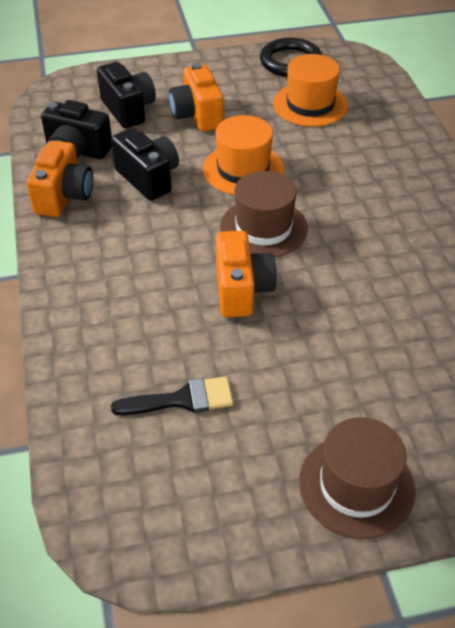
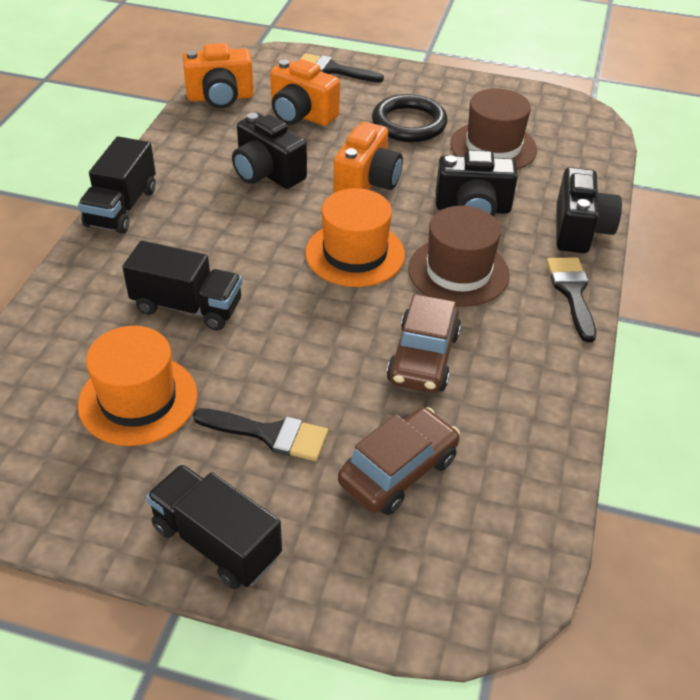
black brush: 1 -> 3
black truck: 0 -> 3
brown car: 0 -> 2

